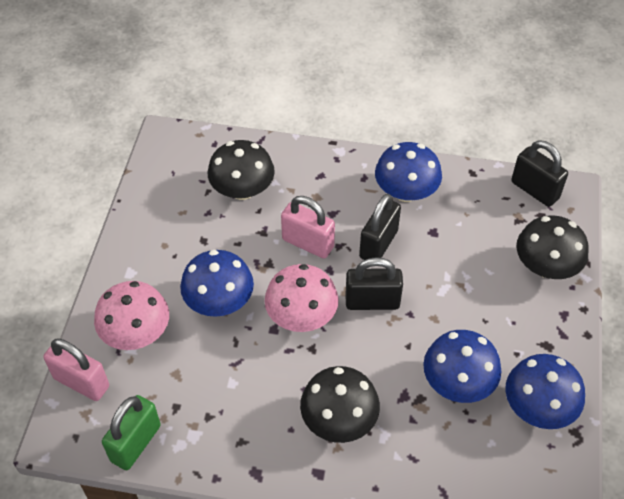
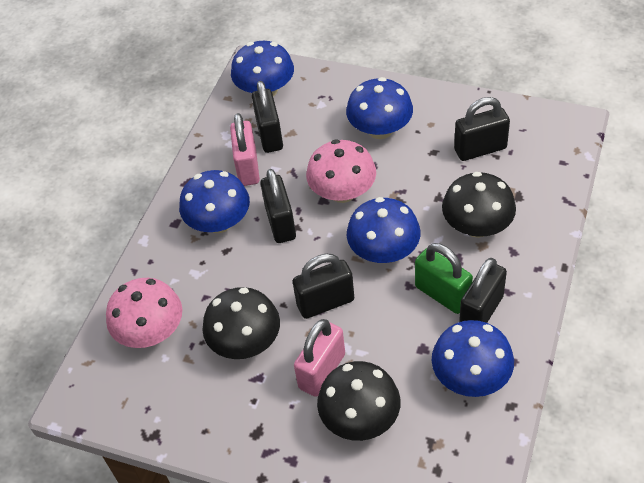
black padlock: 3 -> 5
blue mushroom: 4 -> 5

